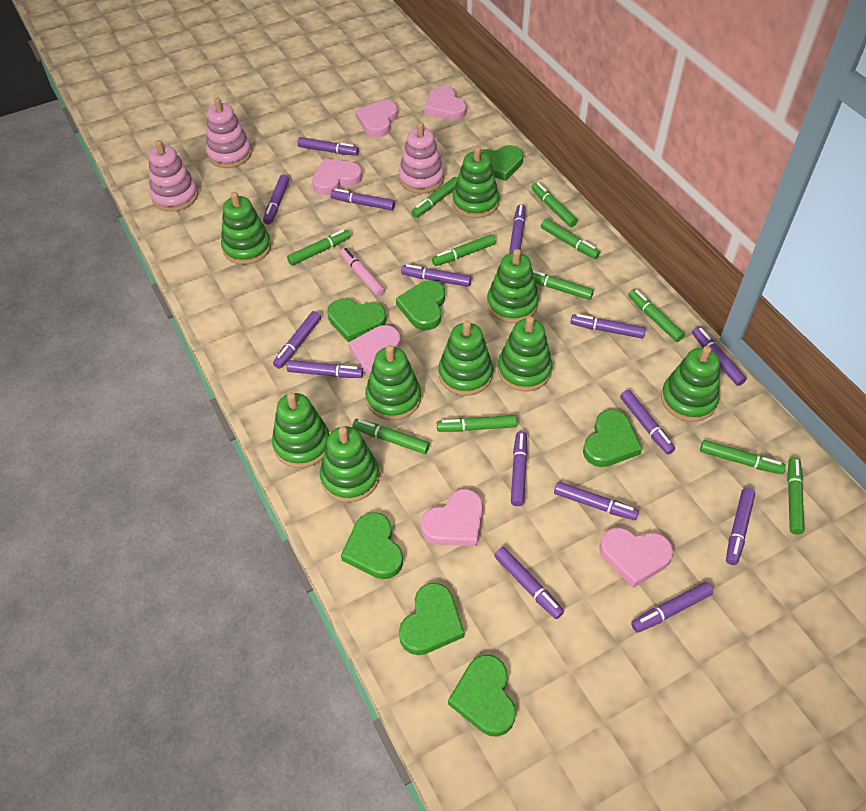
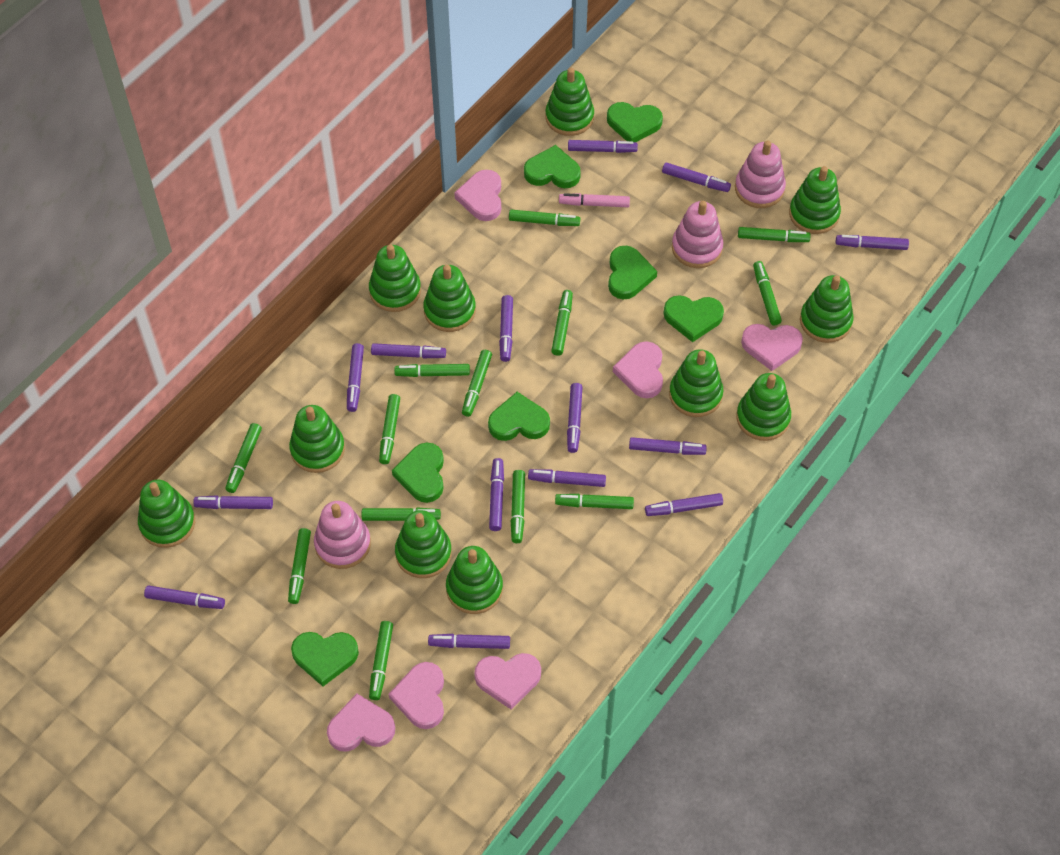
green marker: 11 -> 13
green stacking toy: 9 -> 11
purple marker: 15 -> 14

